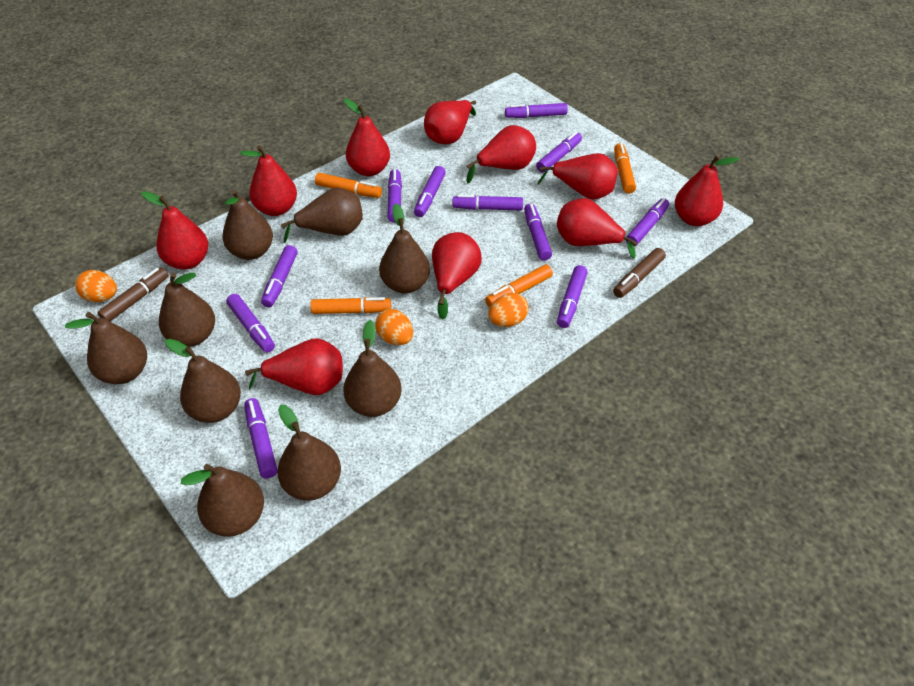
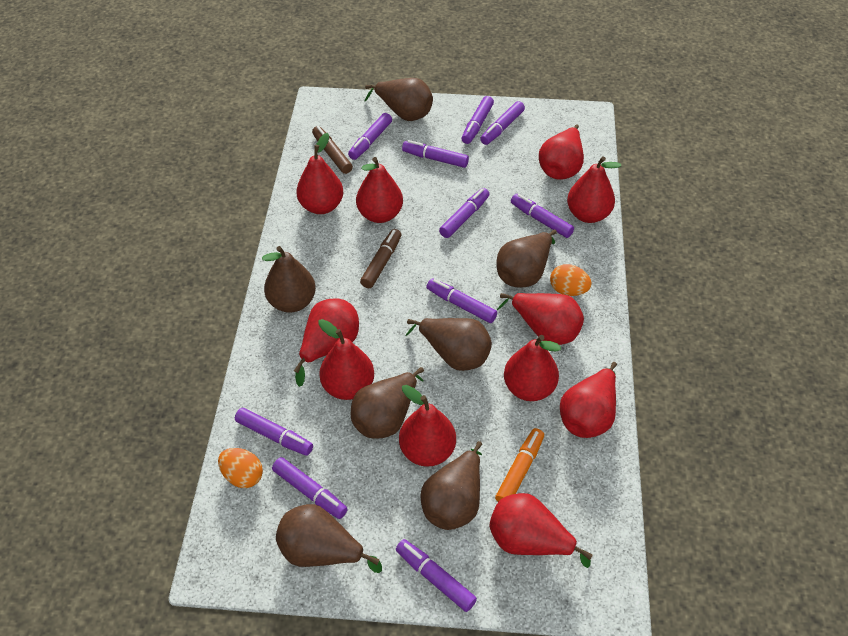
brown pear: 9 -> 7
orange egg: 3 -> 2
orange marker: 4 -> 1
purple marker: 11 -> 10
red pear: 10 -> 11

